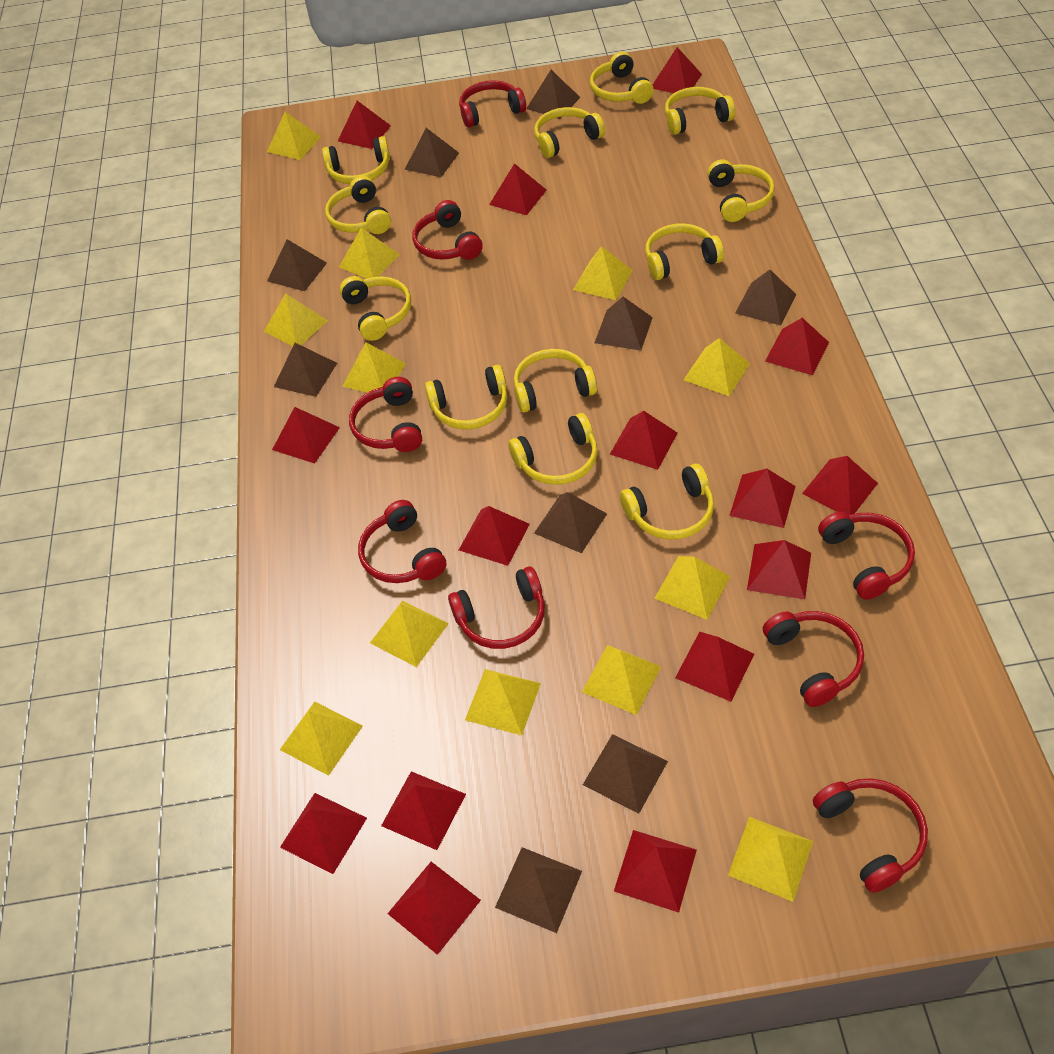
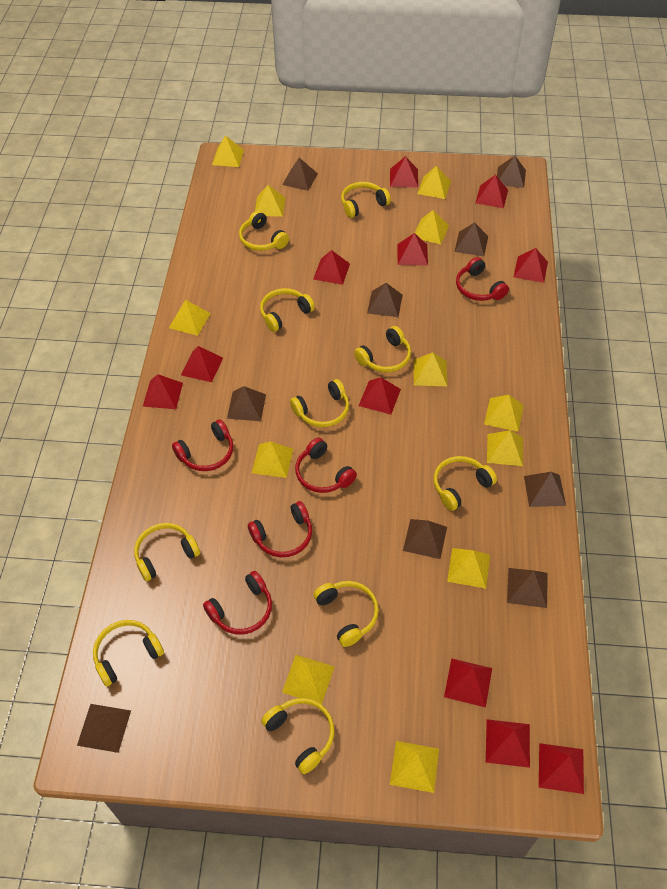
red headphones: 8 -> 5
red pyramid: 15 -> 11
yellow headphones: 12 -> 10

